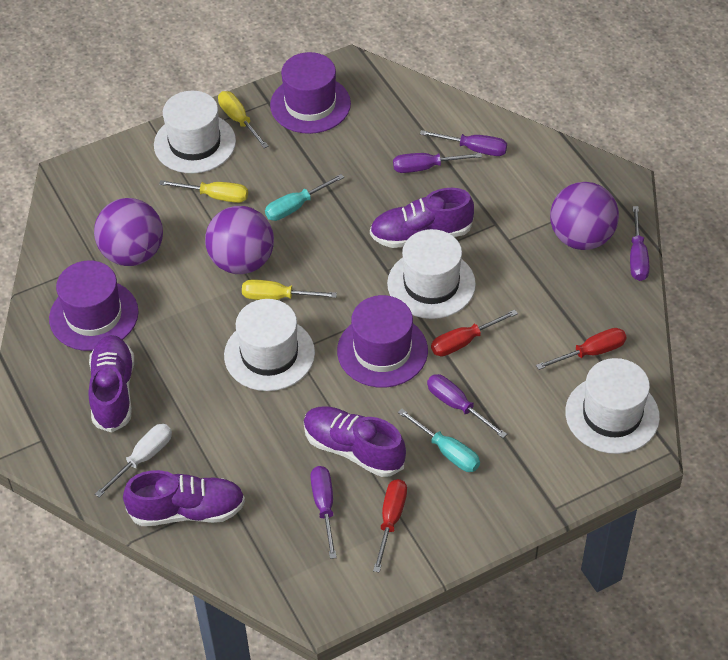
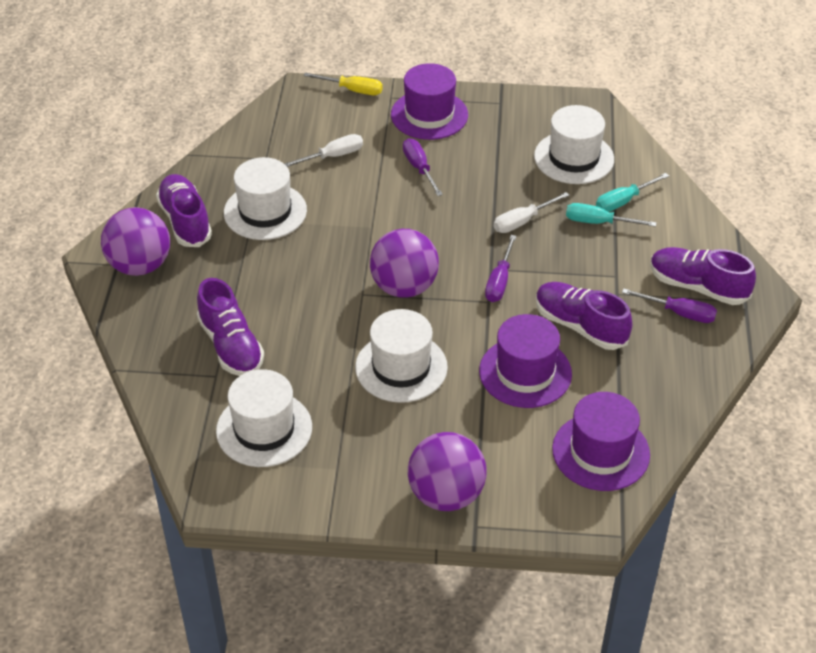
purple screwdriver: 5 -> 3
red screwdriver: 3 -> 0
white screwdriver: 1 -> 2
yellow screwdriver: 3 -> 1

